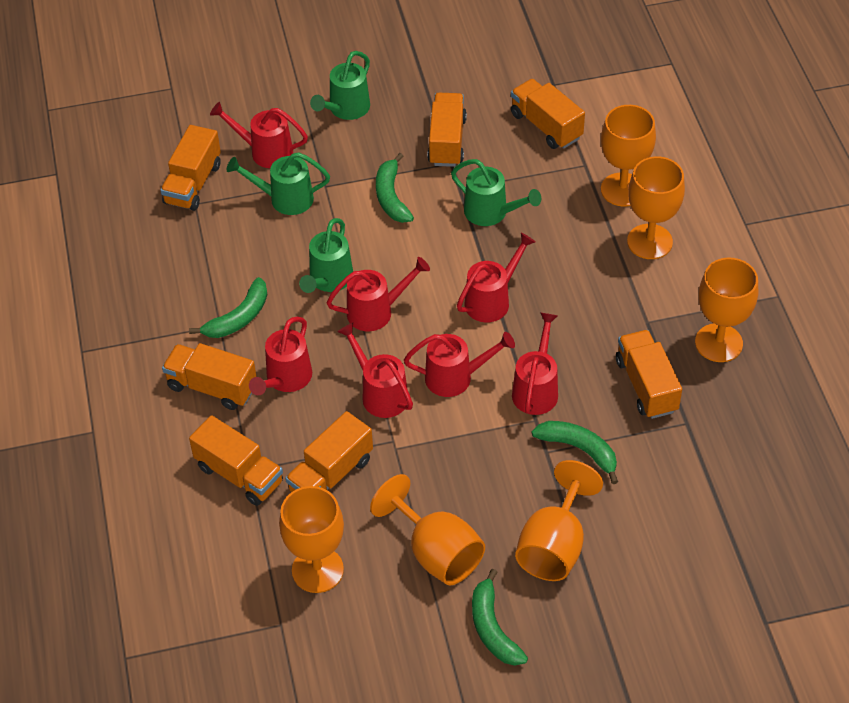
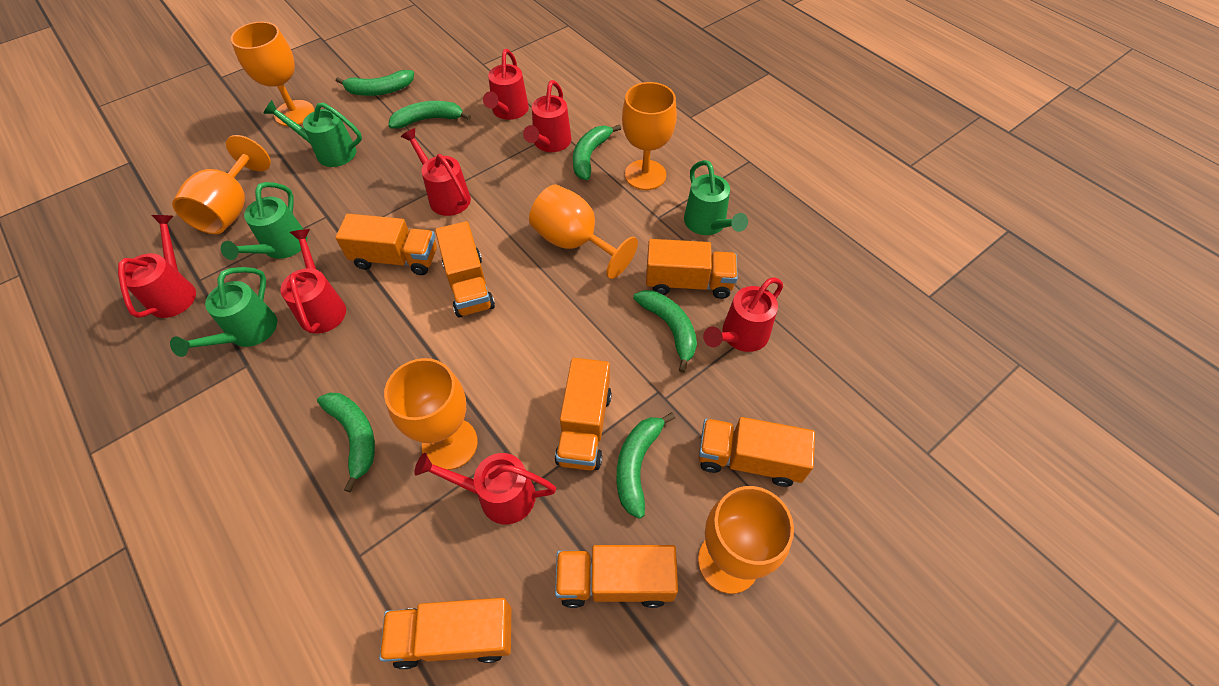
green banana: 4 -> 6

